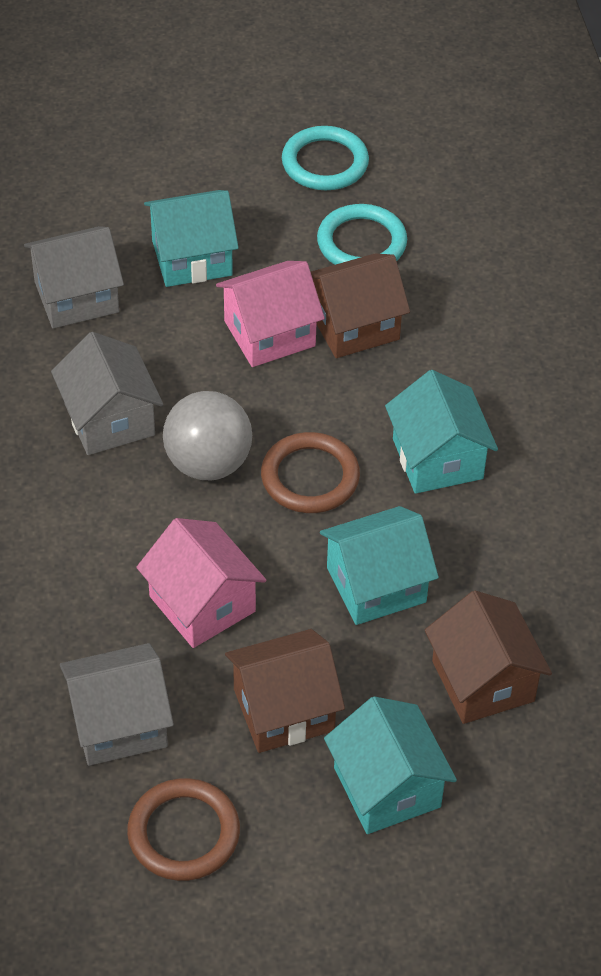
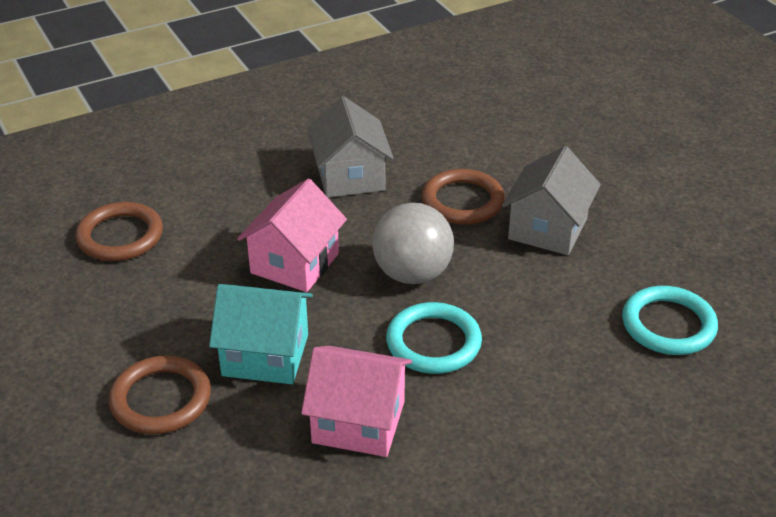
brown house: 3 -> 0
brown ring: 2 -> 3
grey house: 3 -> 2
turquoise house: 4 -> 1

